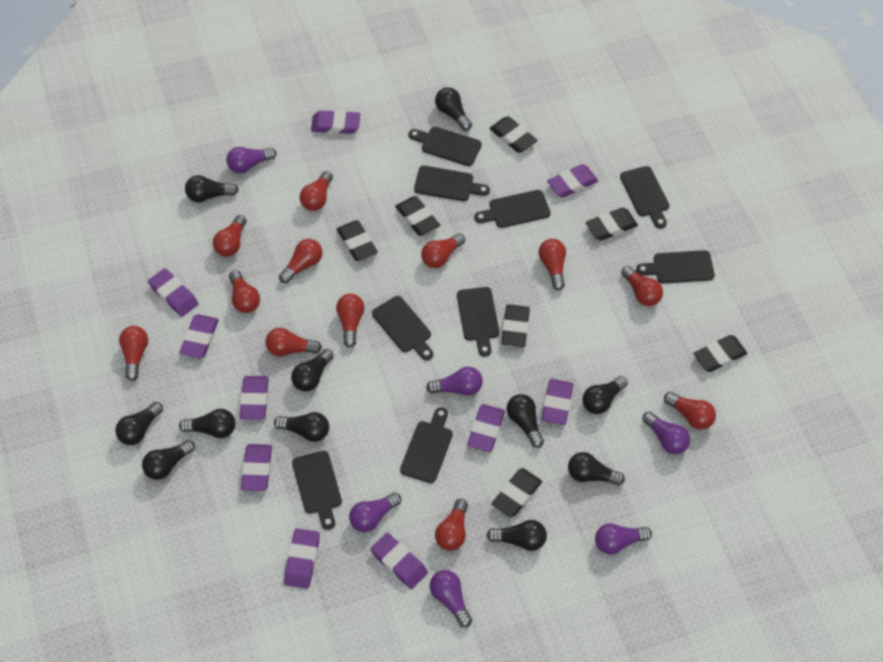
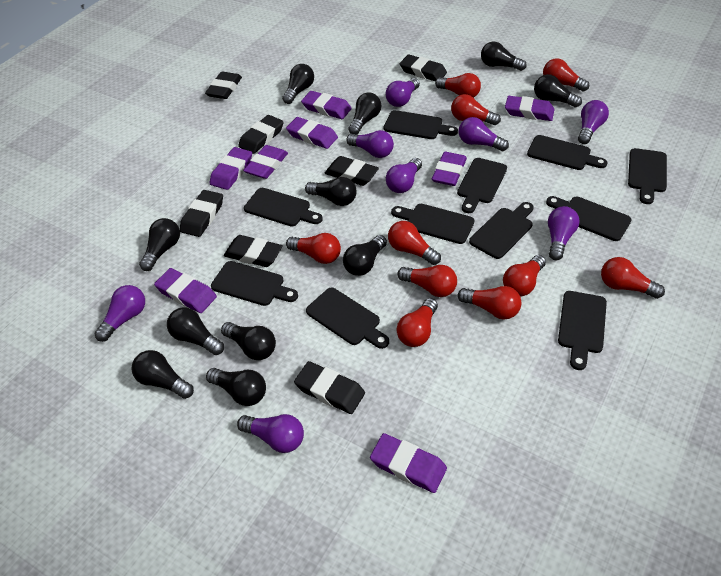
black cutting board: 9 -> 11
purple eraser: 10 -> 8
purple light bulb: 6 -> 8
red light bulb: 12 -> 10

